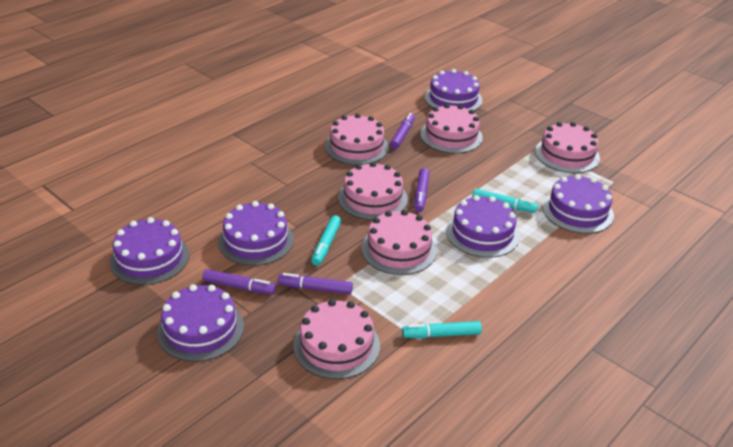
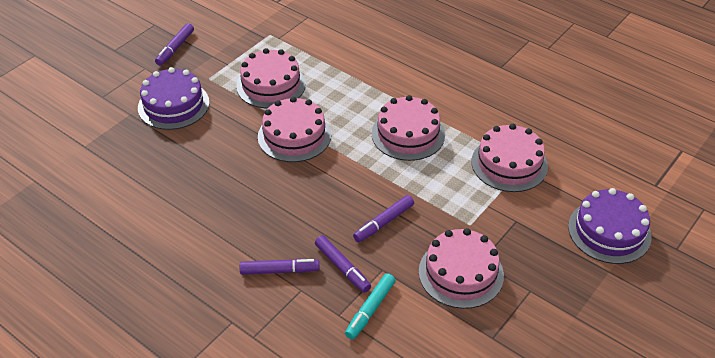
pink cake: 6 -> 5
purple cake: 6 -> 2
turquoise marker: 3 -> 1

